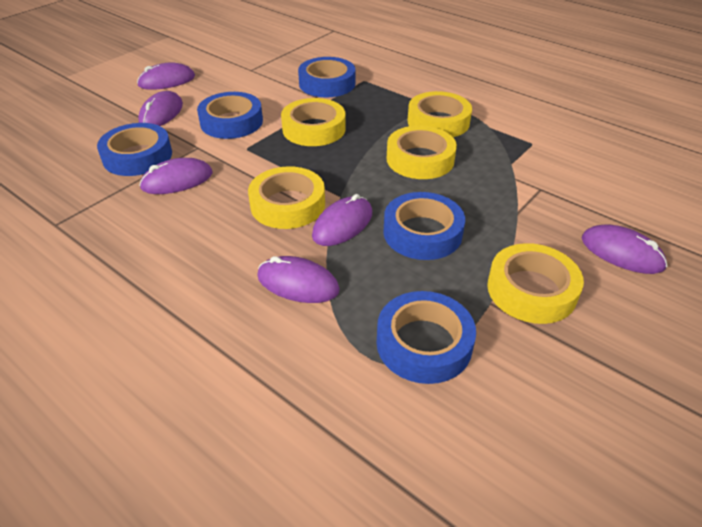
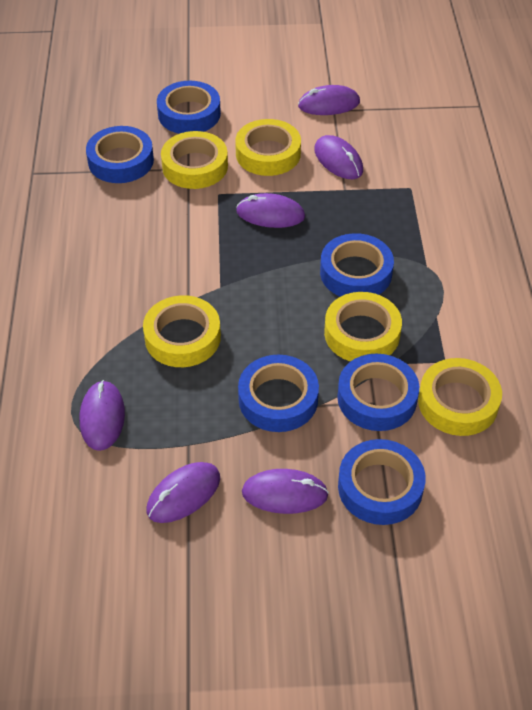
blue tape: 5 -> 6

